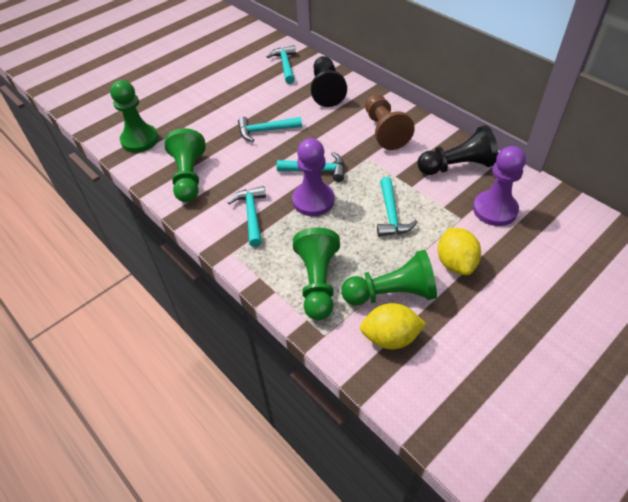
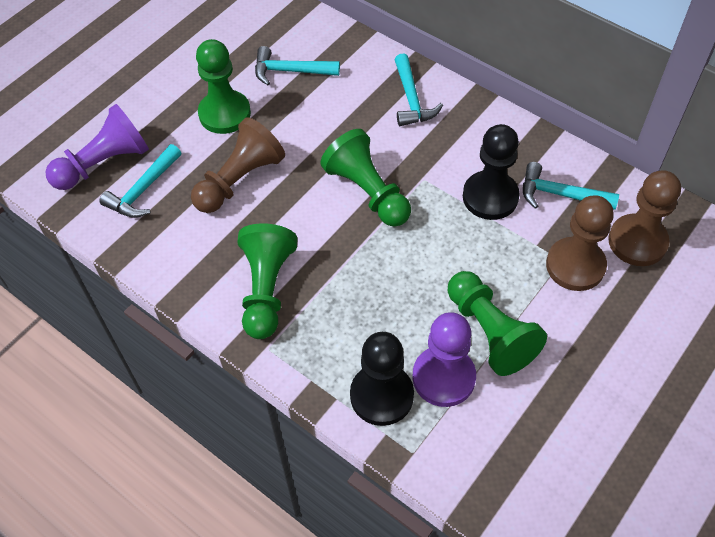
brown pawn: 1 -> 3
turquoise hammer: 5 -> 4
yellow lemon: 2 -> 0

